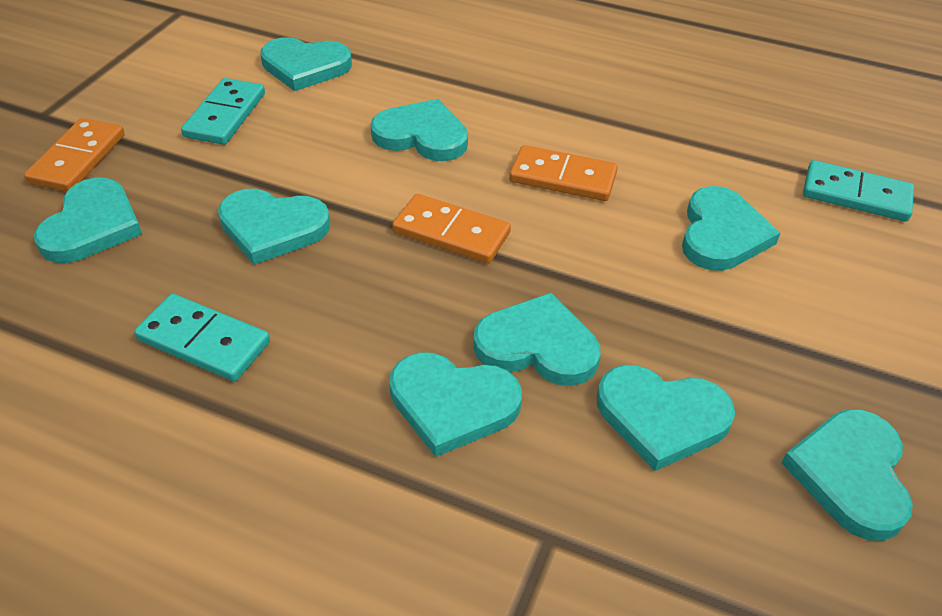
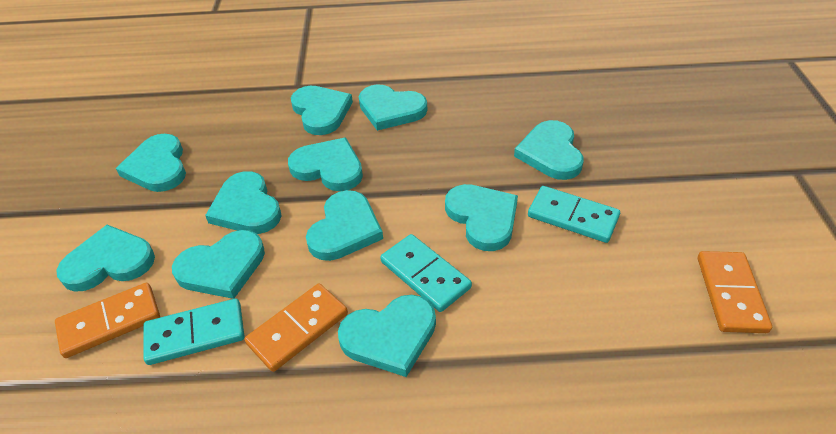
turquoise heart: 9 -> 11

